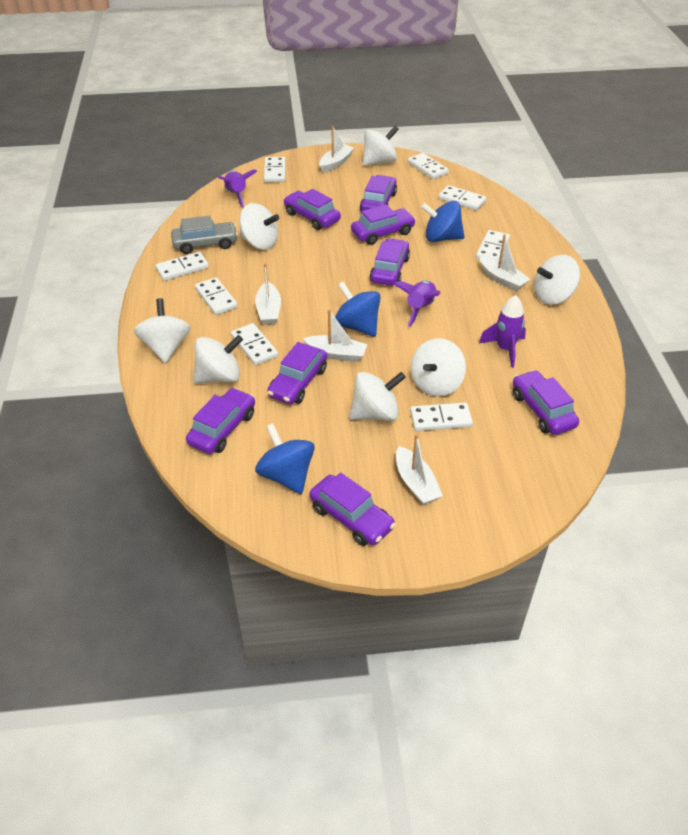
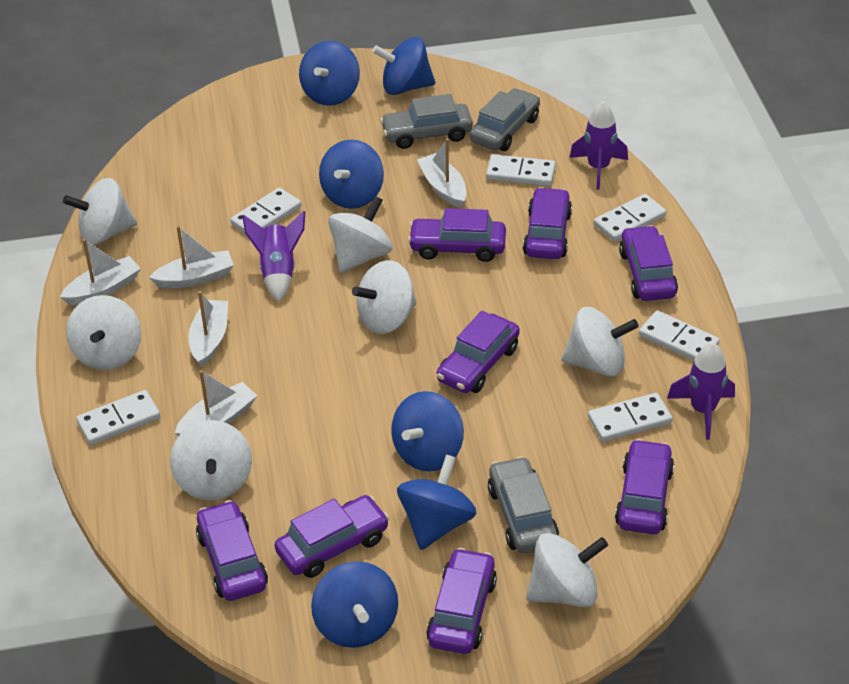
blue spinning top: 3 -> 6
grey car: 1 -> 3
white domino: 8 -> 6

